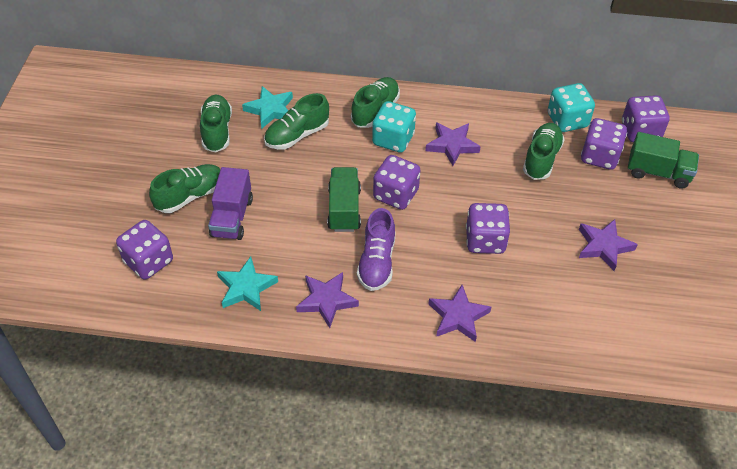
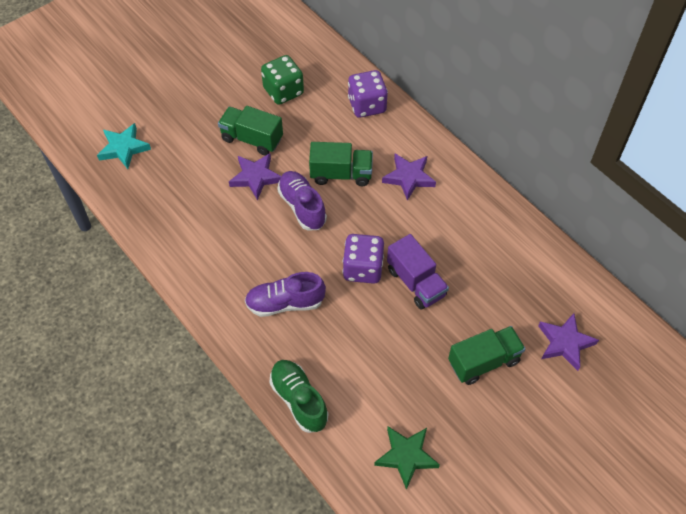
green dice: 0 -> 1
green shoe: 5 -> 1
green star: 0 -> 1
green truck: 2 -> 3
purple dice: 5 -> 2
purple shoe: 1 -> 2
purple star: 4 -> 3
turquoise dice: 2 -> 0
turquoise star: 2 -> 1

